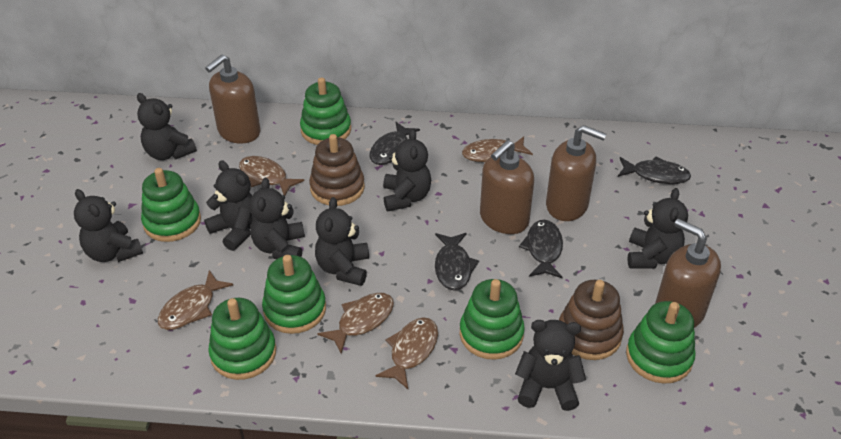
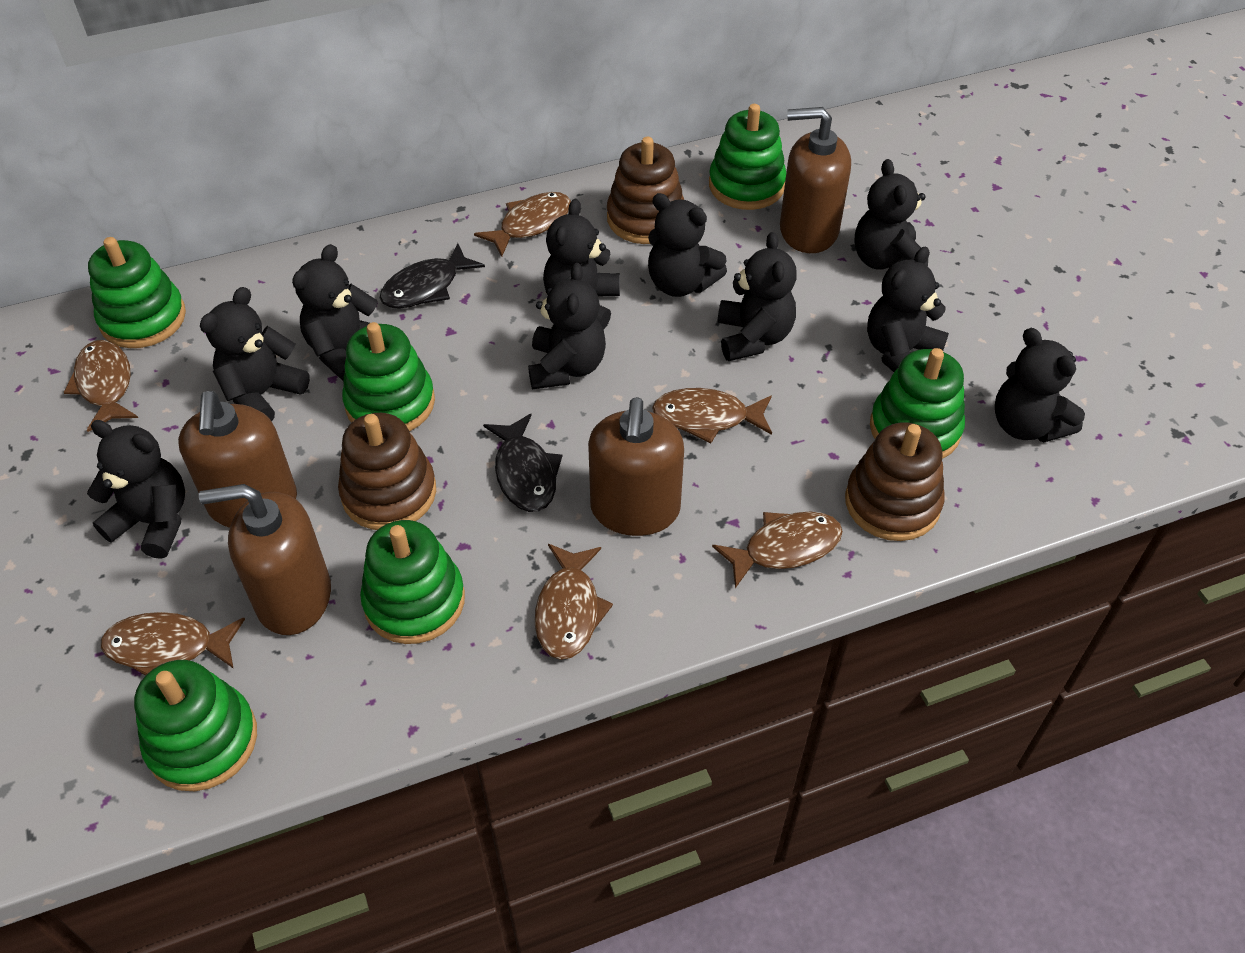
black fish: 4 -> 2
black teddy bear: 8 -> 10
brown fish: 5 -> 6
brown stacking toy: 2 -> 3

